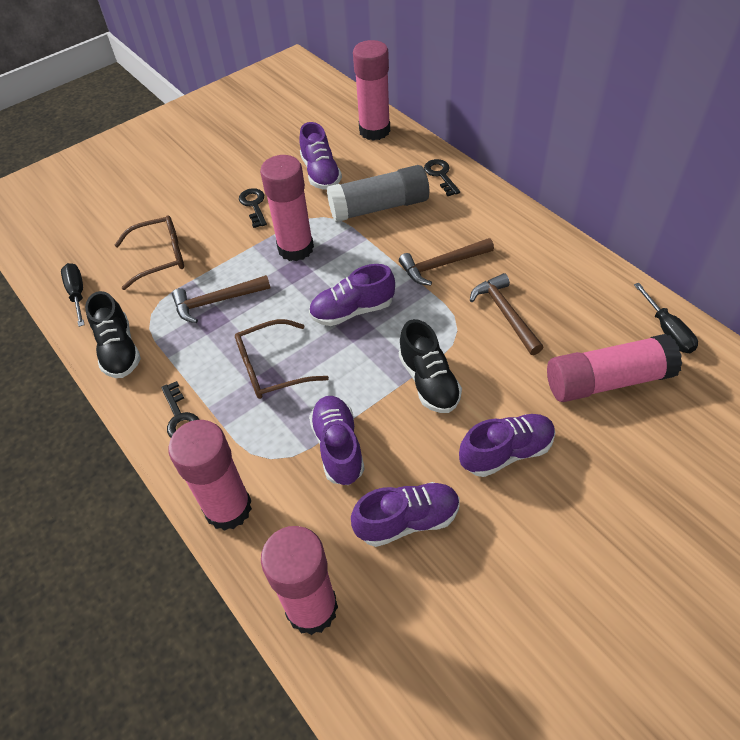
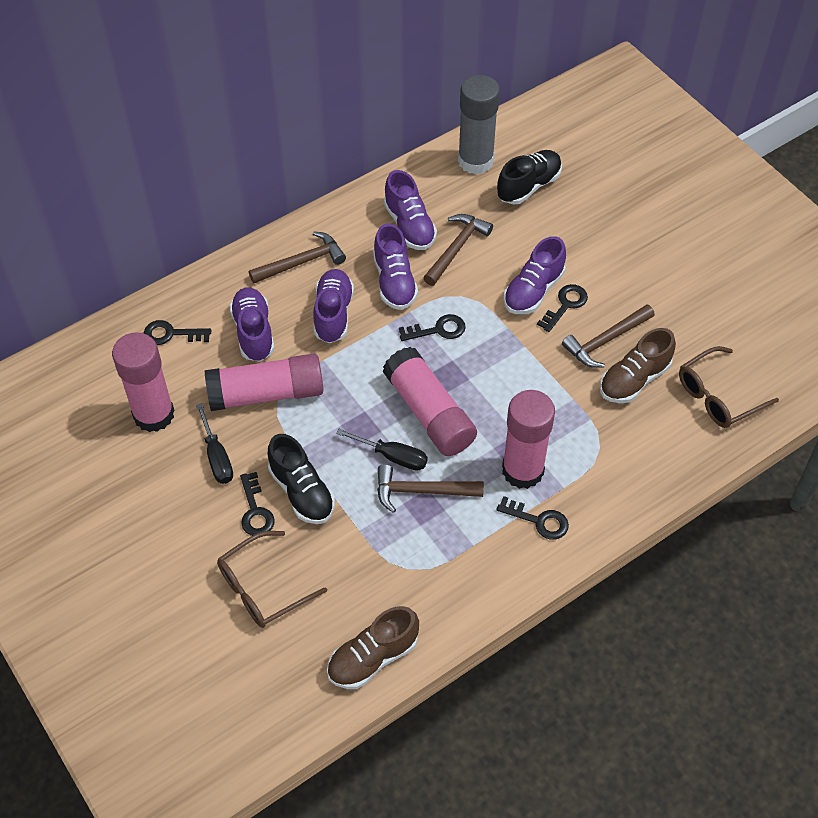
black key: 3 -> 5
brown hammer: 3 -> 4
brown shoe: 0 -> 2
pink glue stick: 5 -> 4

